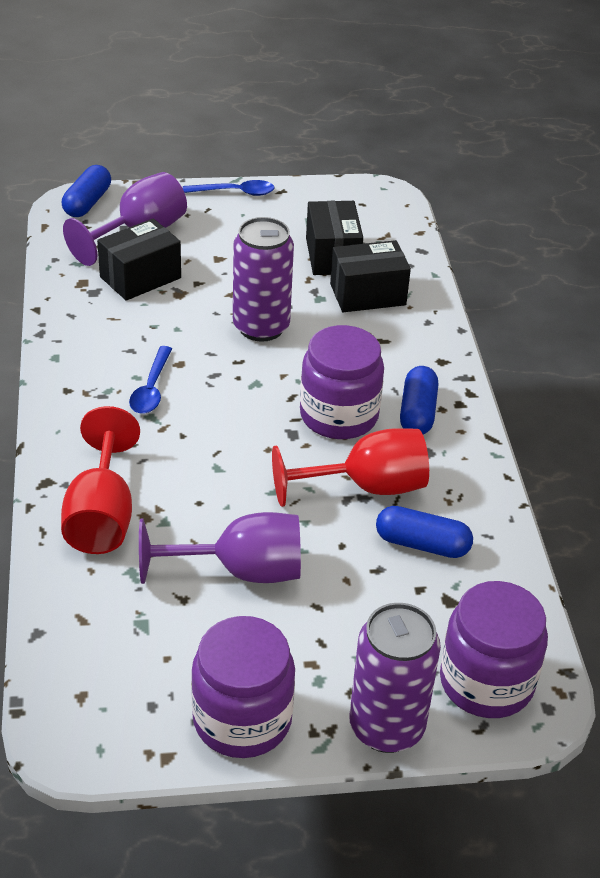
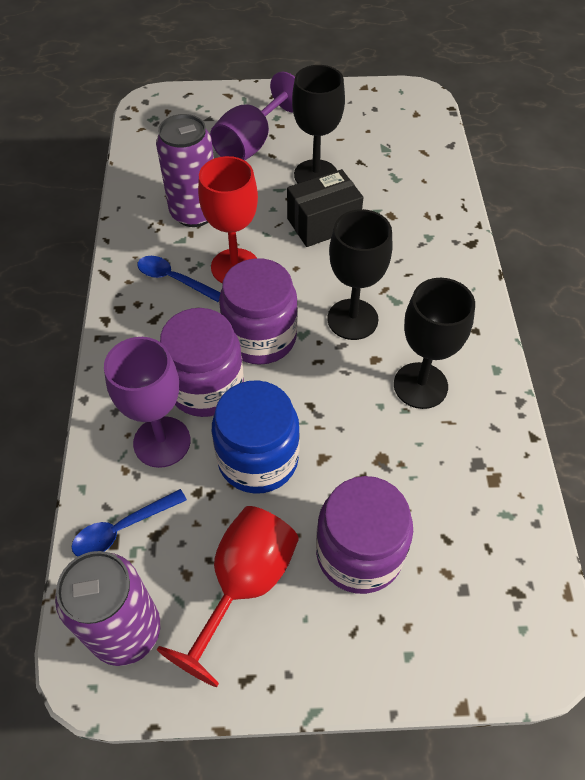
black box: 3 -> 1
black goblet: 0 -> 3
blue capsule: 3 -> 0
blue jar: 0 -> 1

